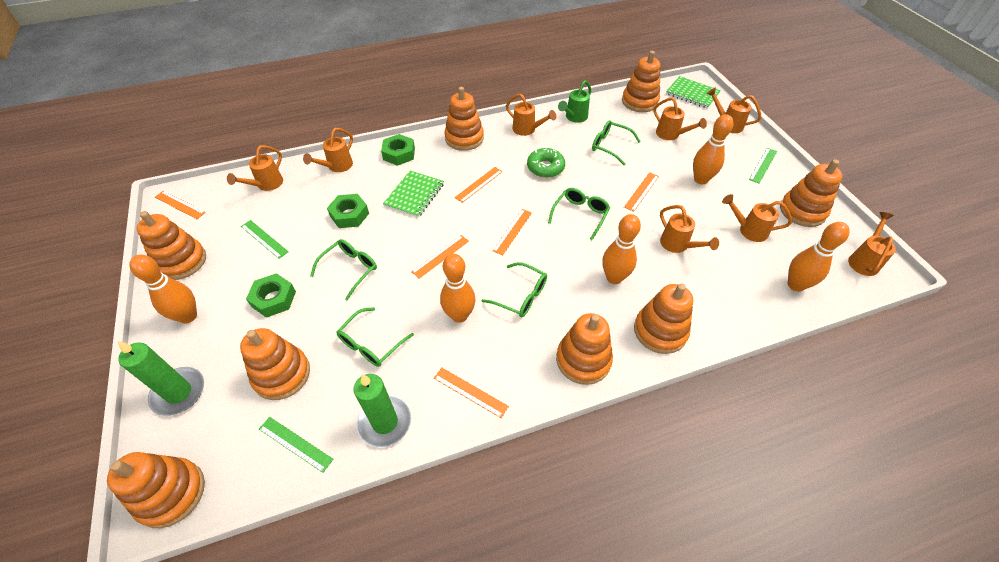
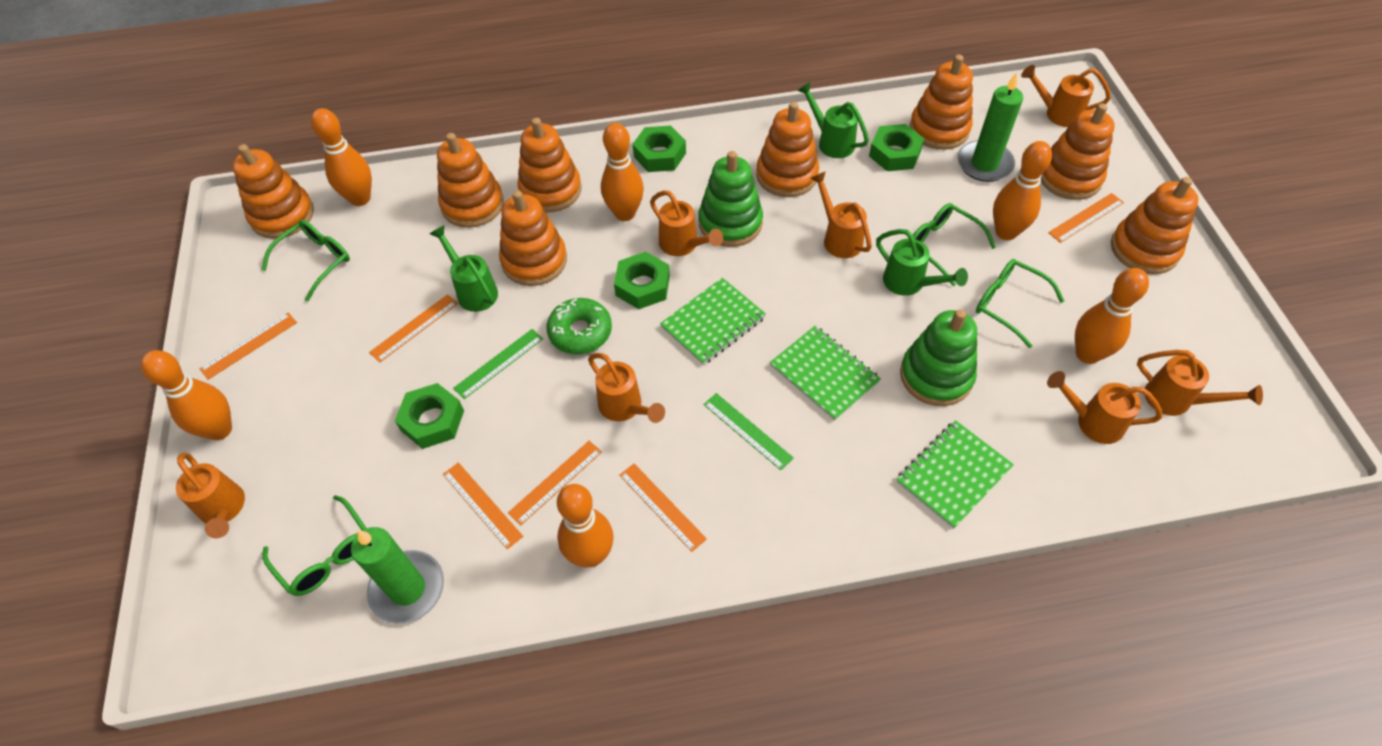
green glasses: 5 -> 4
green notebook: 2 -> 3
green nut: 3 -> 4
green ruler: 3 -> 2
green stacking toy: 0 -> 2
green watering can: 1 -> 3
orange bowling pin: 5 -> 6
orange watering can: 8 -> 7

